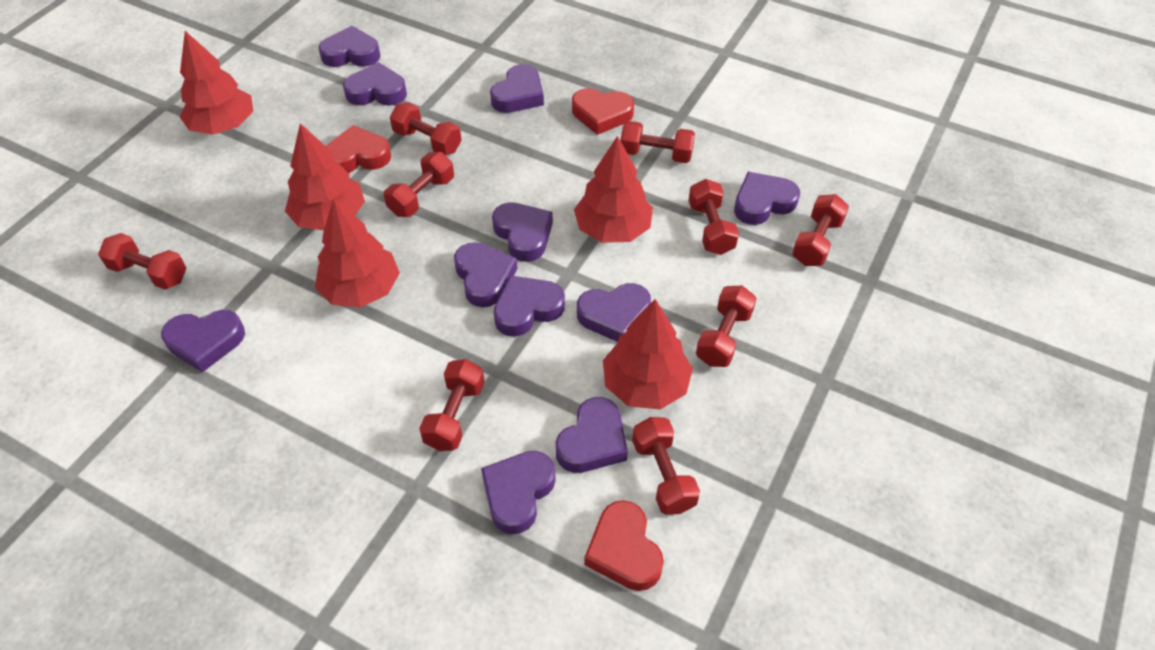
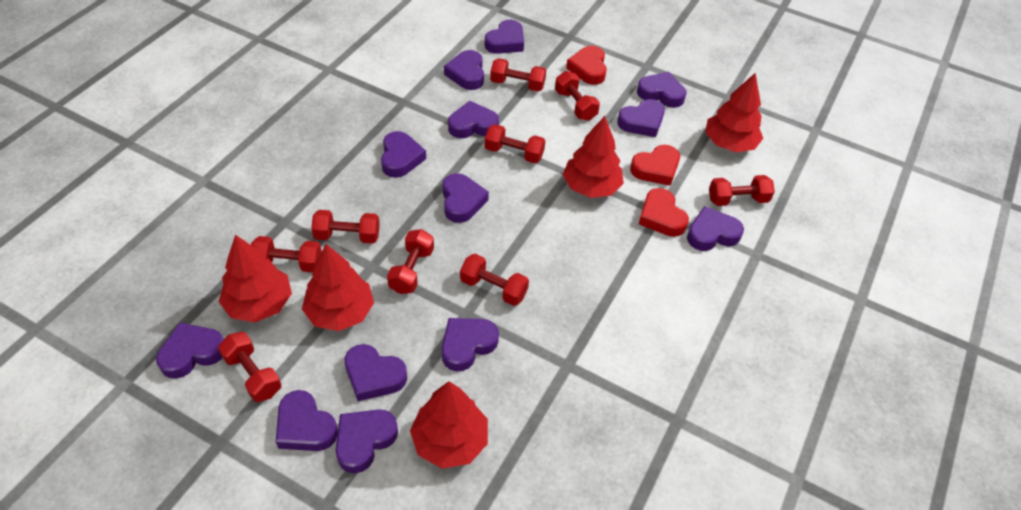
purple heart: 11 -> 13

